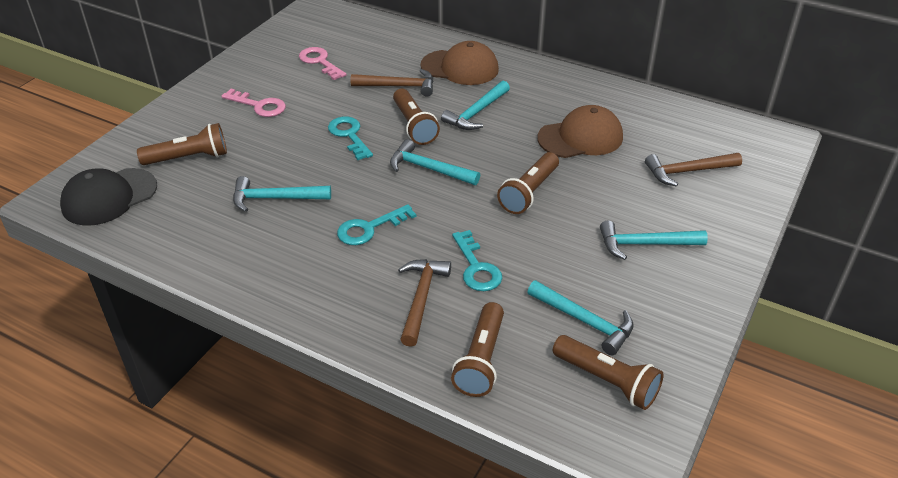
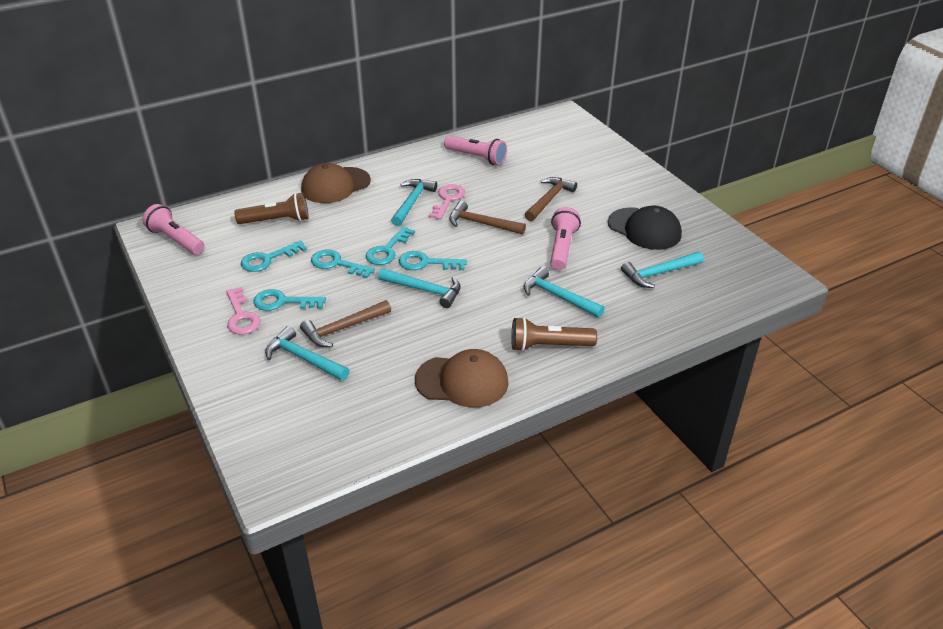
brown flashlight: 5 -> 2
pink flashlight: 0 -> 3
turquoise key: 3 -> 5

